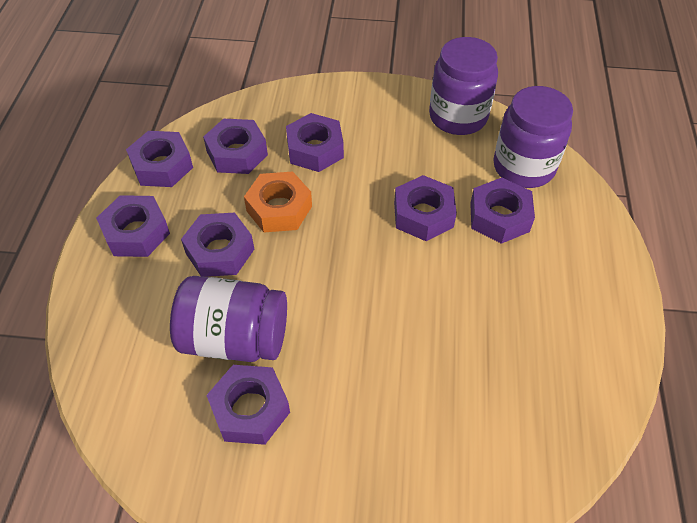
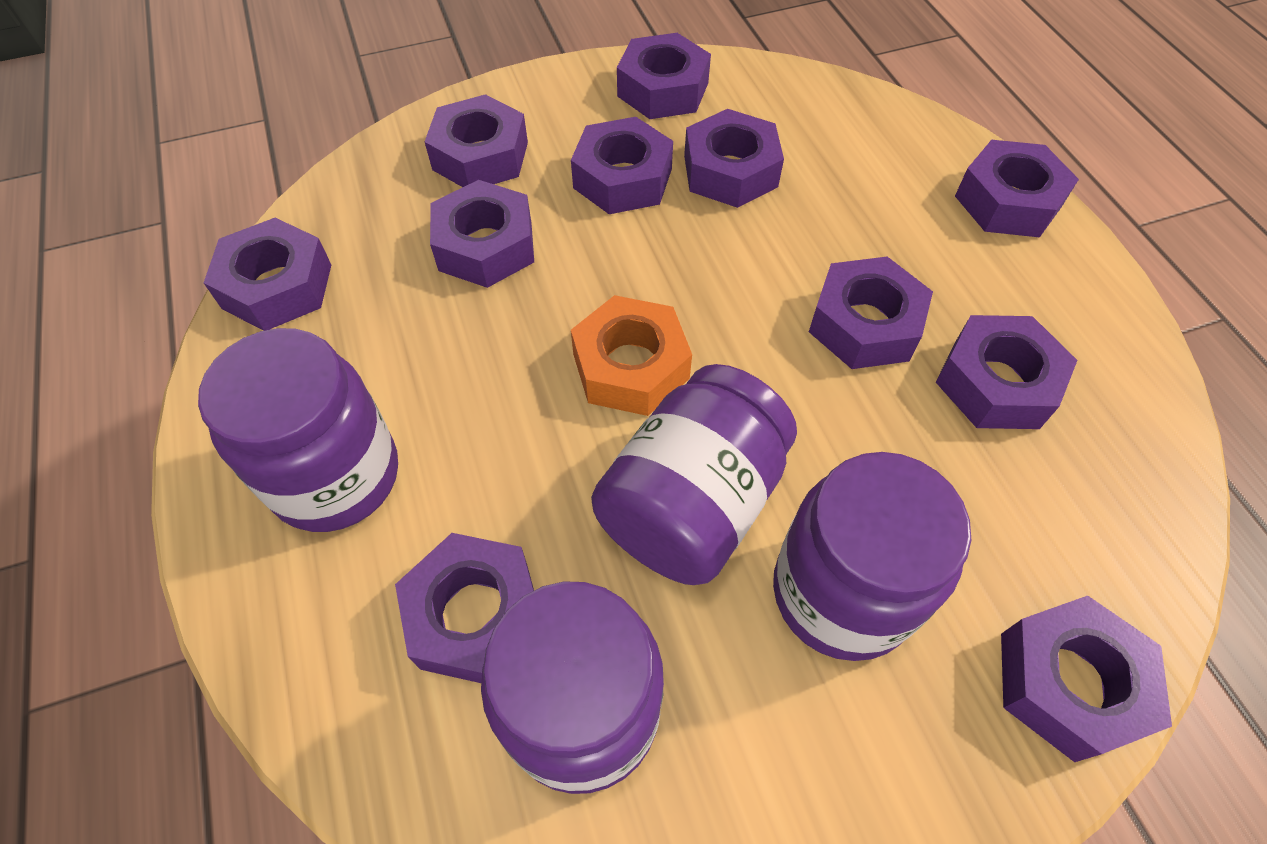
purple jar: 3 -> 4
purple nut: 8 -> 11

